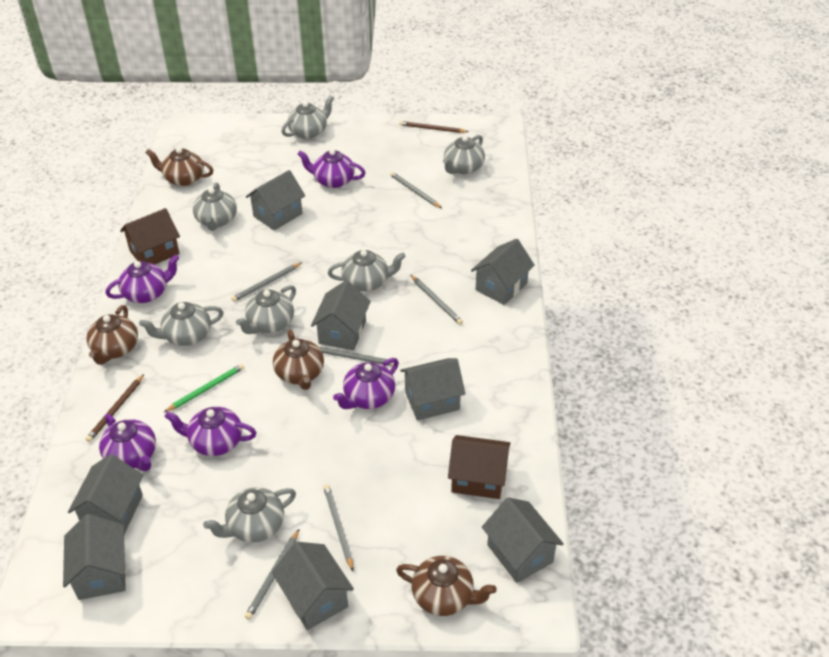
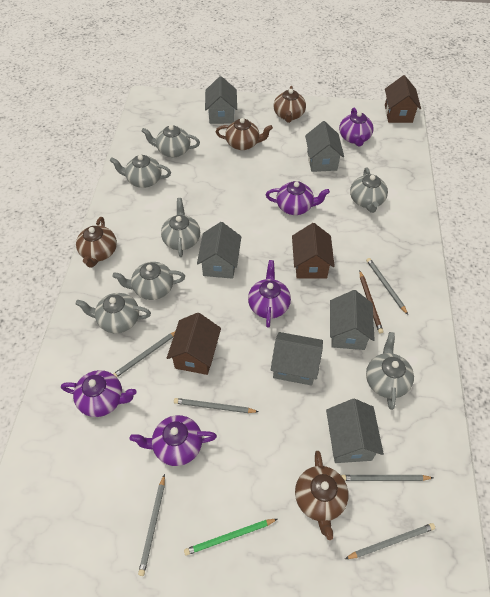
brown house: 2 -> 3
brown pencil: 2 -> 1
grey house: 8 -> 6

